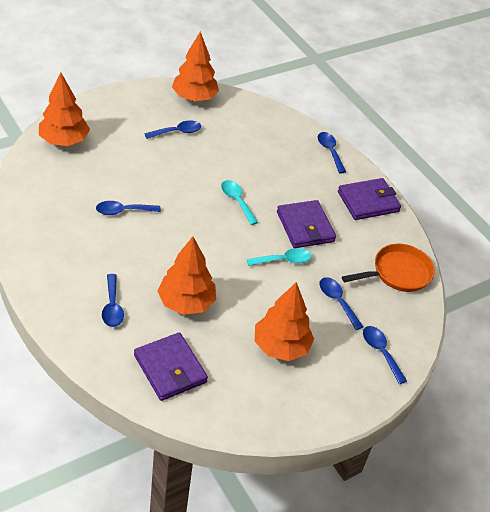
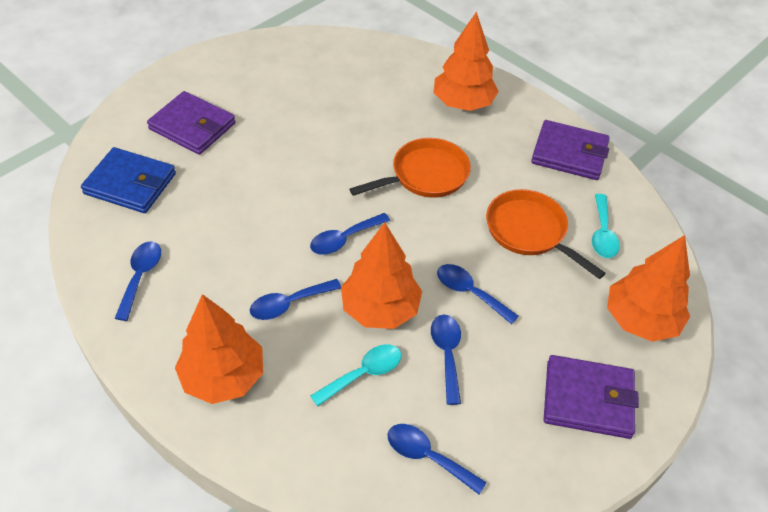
blue wallet: 0 -> 1
orange pan: 1 -> 2

